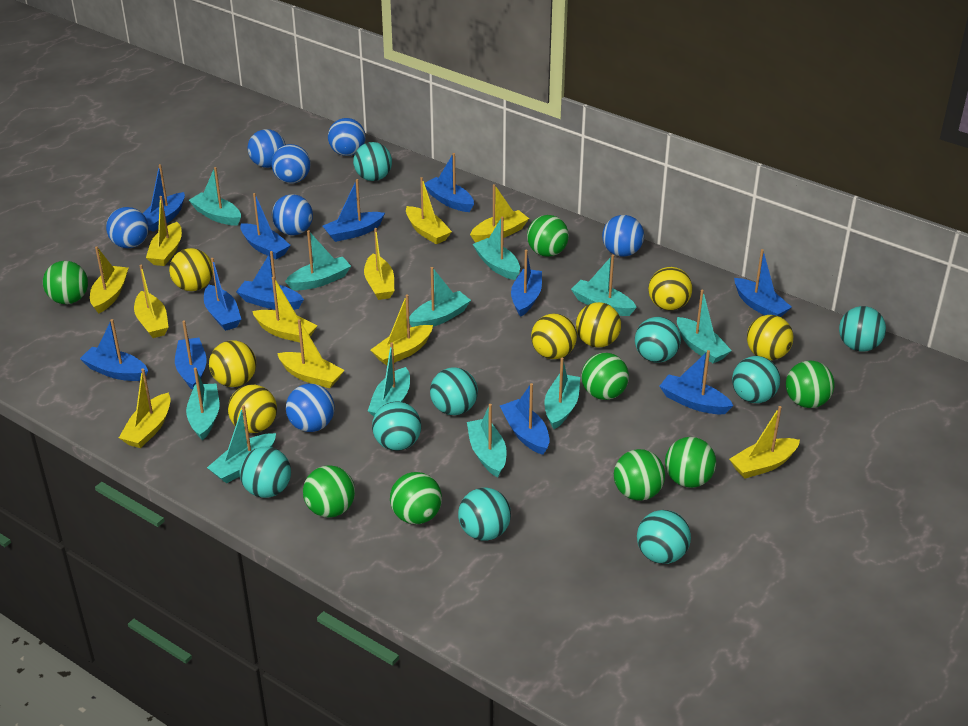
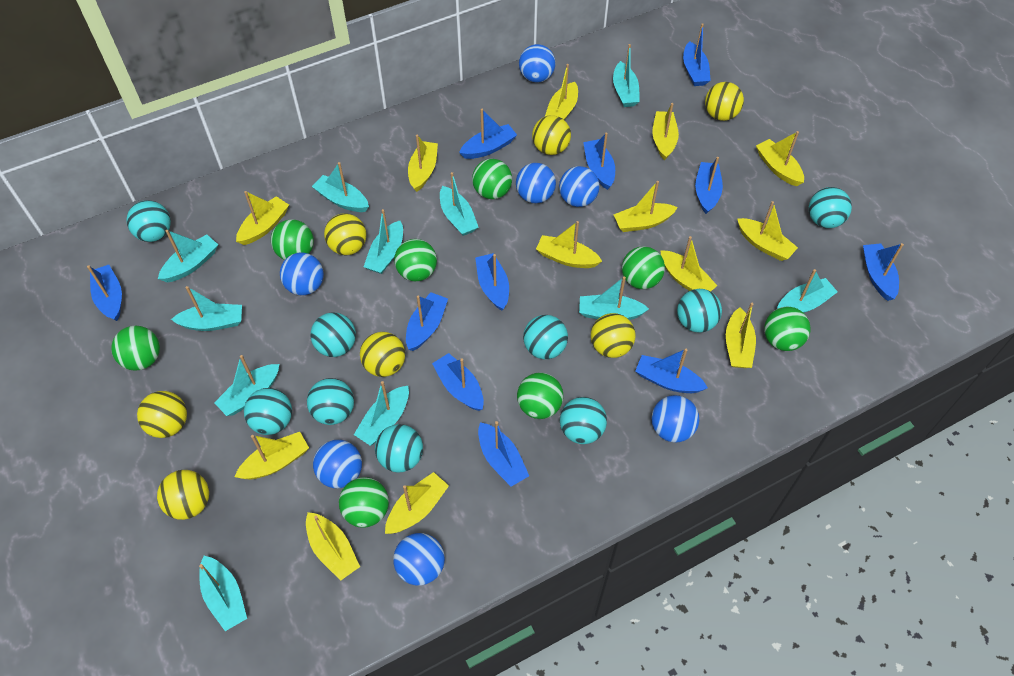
blue boat: 12 -> 11
yellow boat: 11 -> 13

